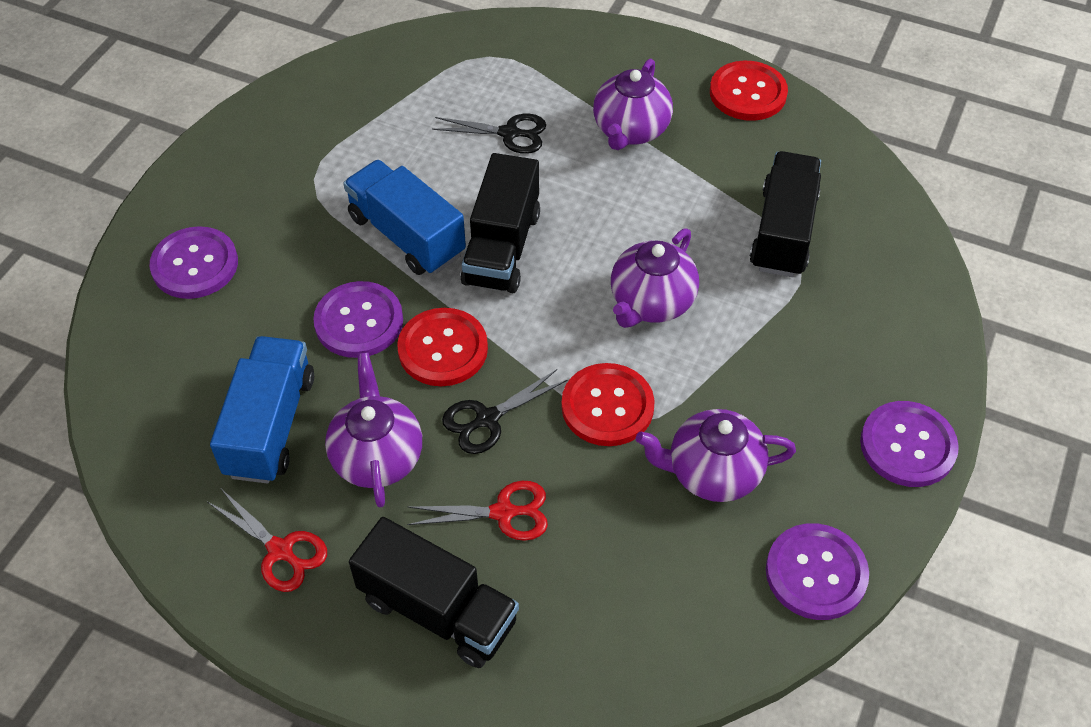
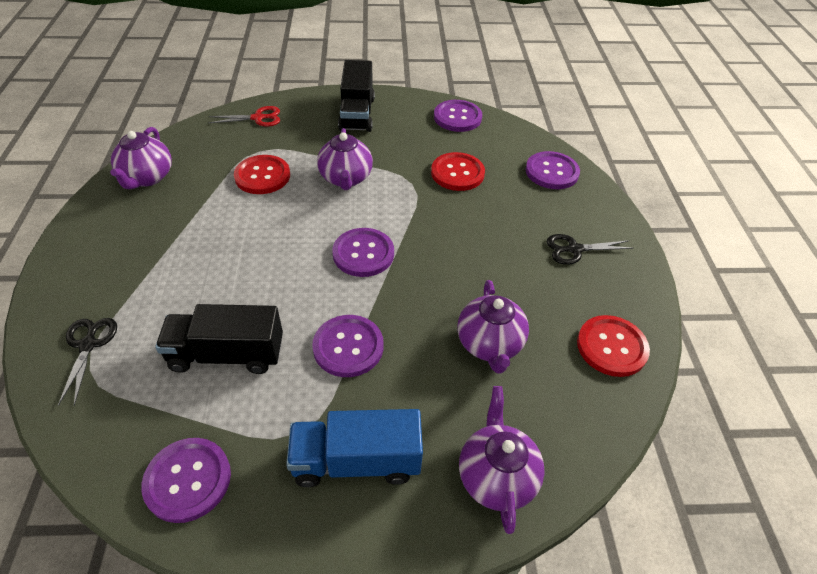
black truck: 3 -> 2
blue truck: 2 -> 1
purple button: 4 -> 5
red scissors: 2 -> 1

